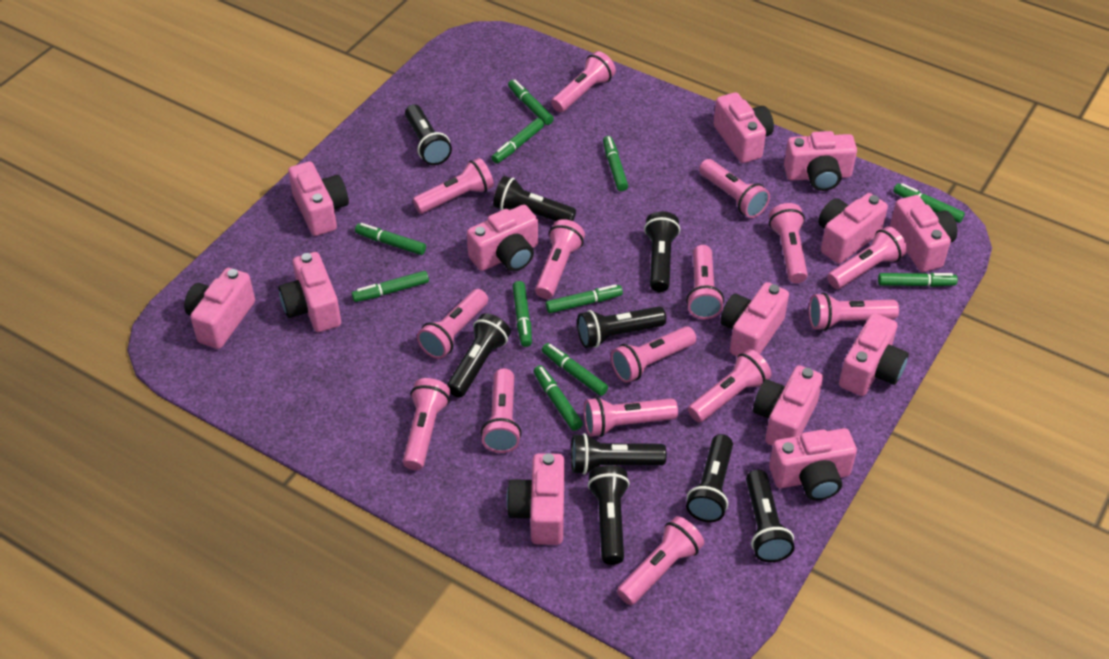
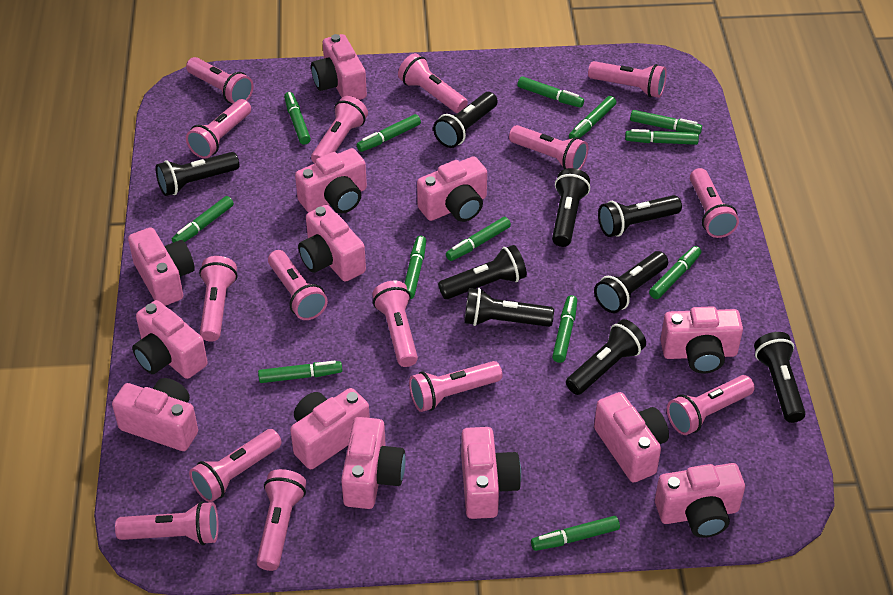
green marker: 11 -> 13

